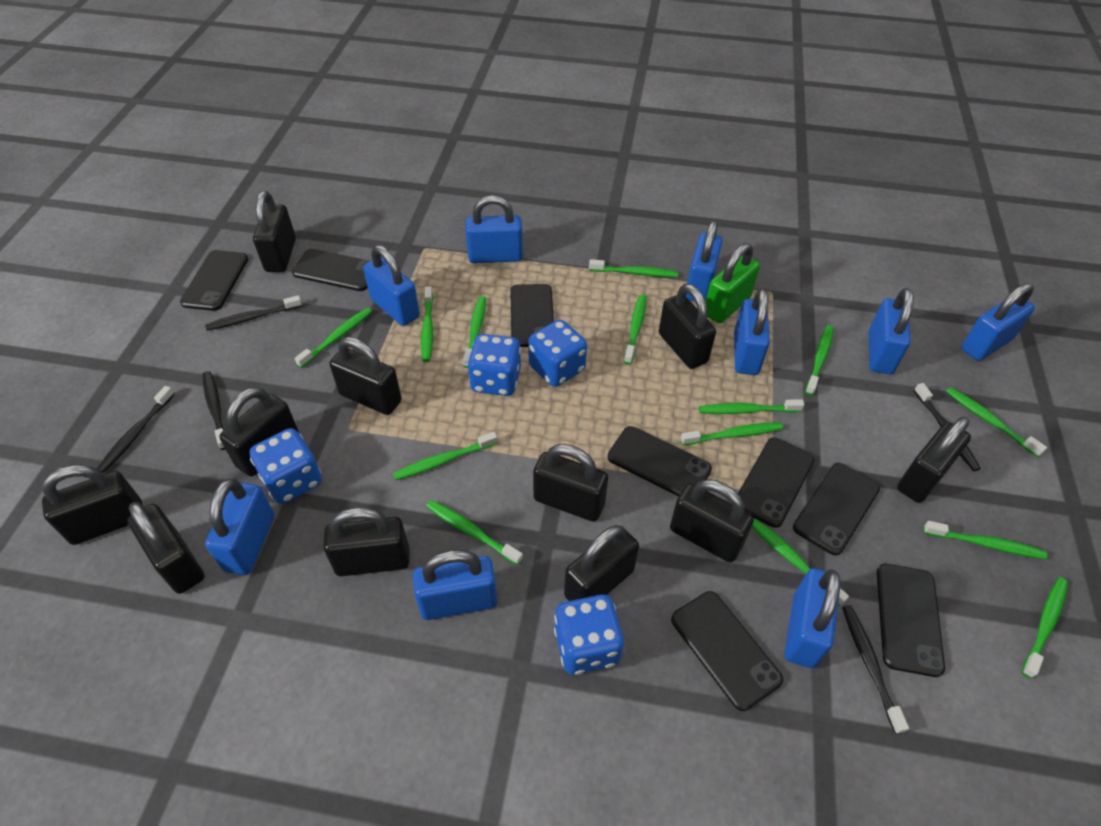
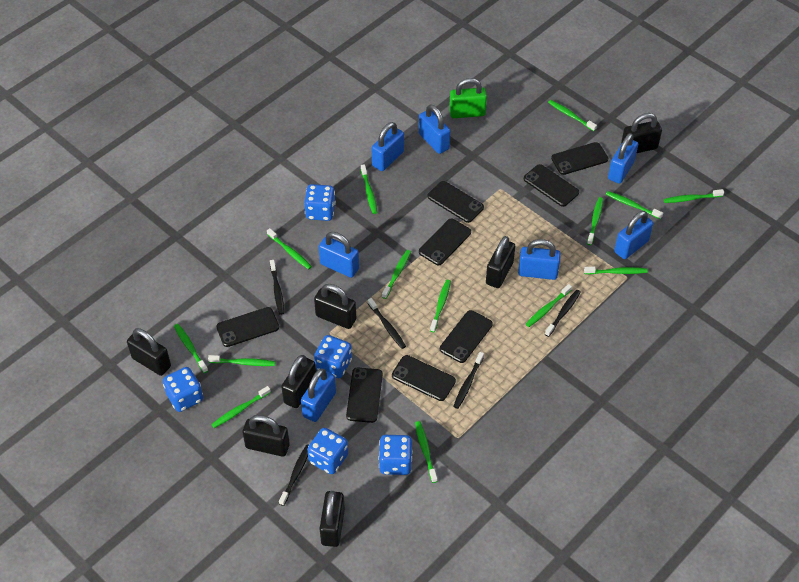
black padlock: 11 -> 7
blue dice: 4 -> 5
blue padlock: 9 -> 7

